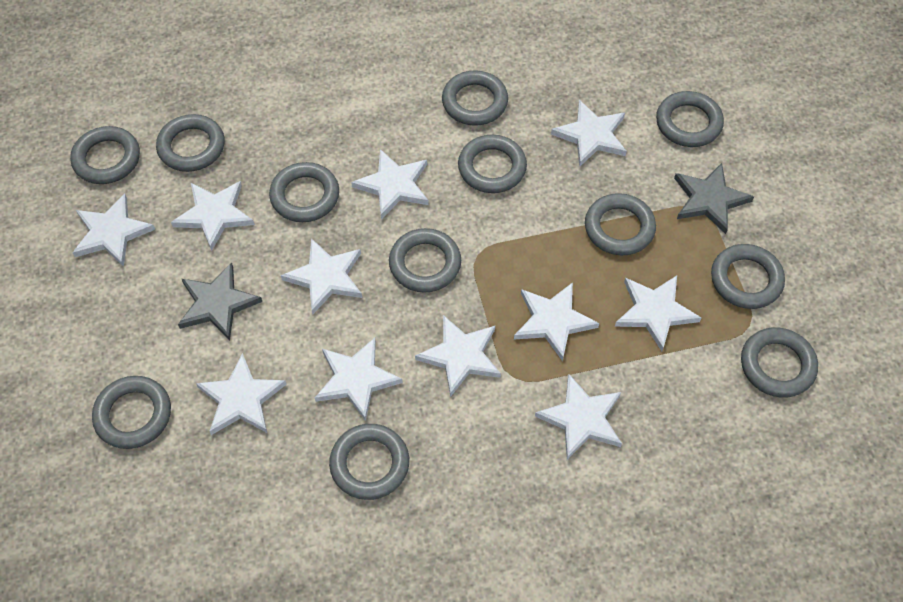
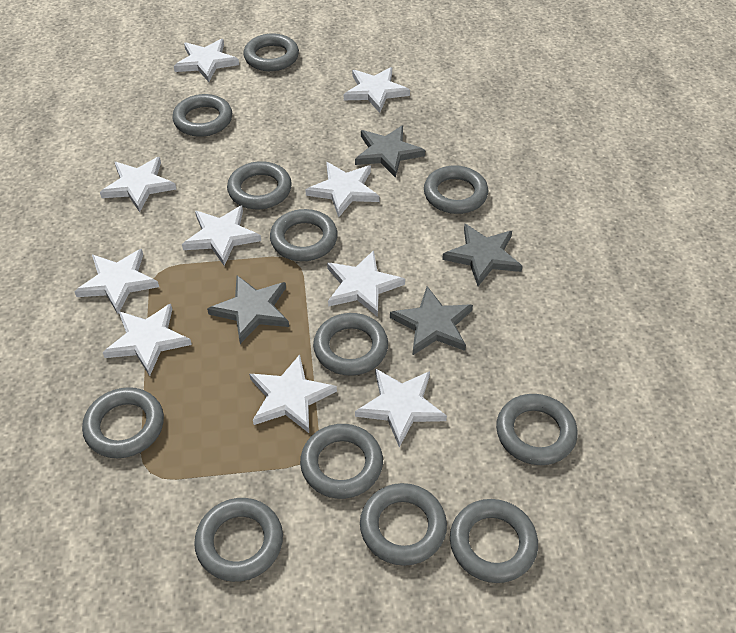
grey star: 2 -> 4
white star: 11 -> 10

